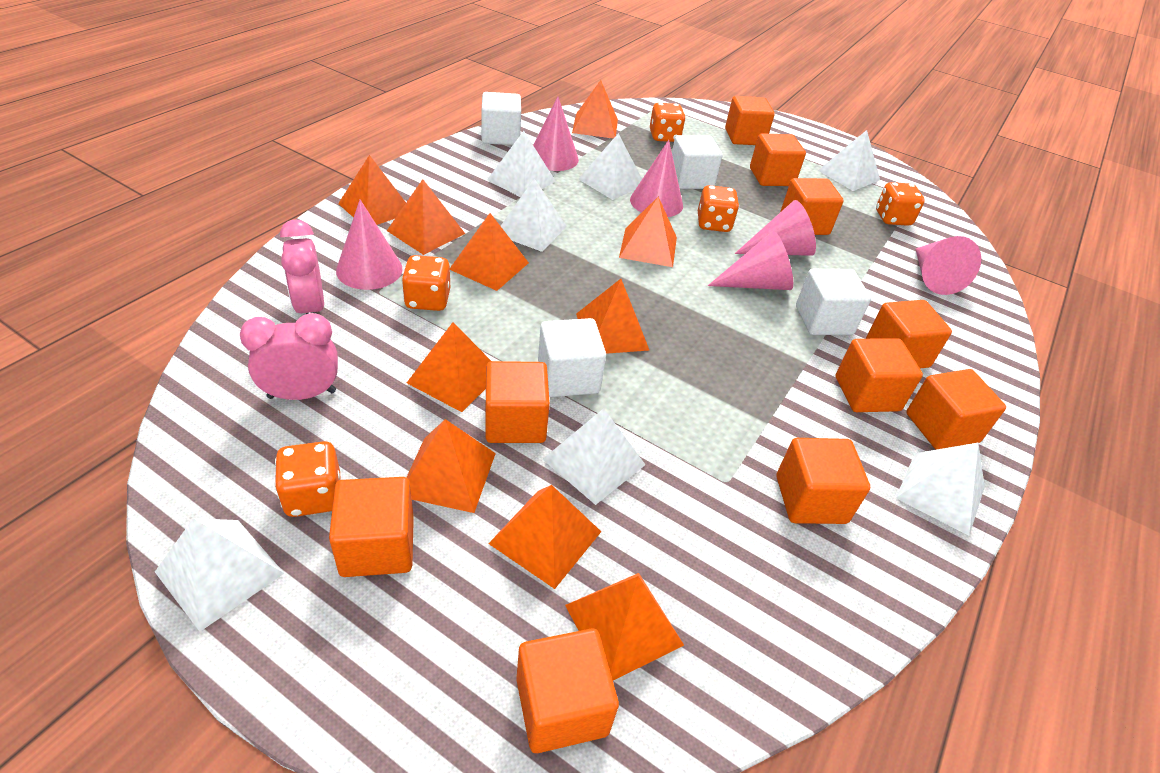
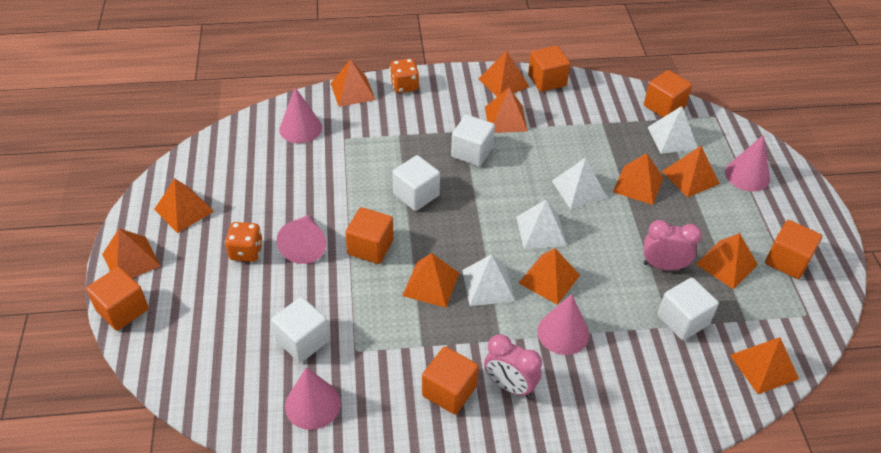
orange cube: 10 -> 6
orange dice: 5 -> 2
orange pyramid: 10 -> 11
pink cone: 6 -> 5
white pyramid: 7 -> 4

